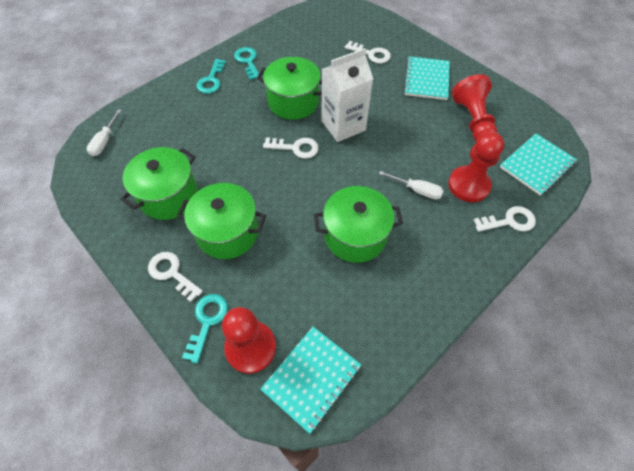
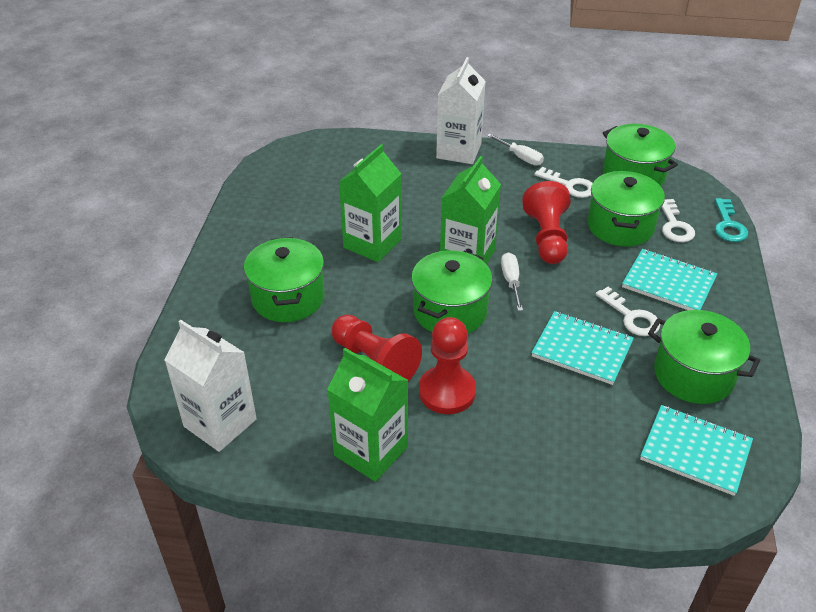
green carton: 0 -> 3
green pot: 4 -> 5
turquoise key: 3 -> 1
white carton: 1 -> 2
white key: 4 -> 3

